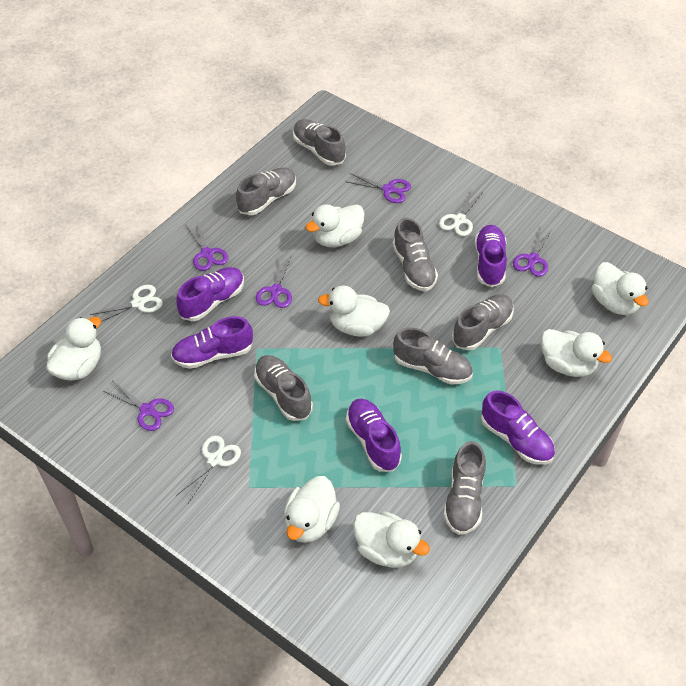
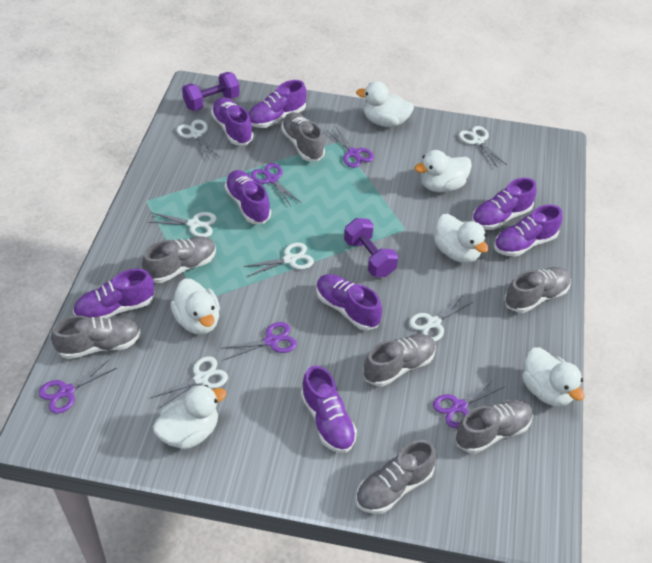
purple dumbbell: 0 -> 2
purple shoe: 5 -> 8
white duck: 7 -> 6
white scissors: 3 -> 6

